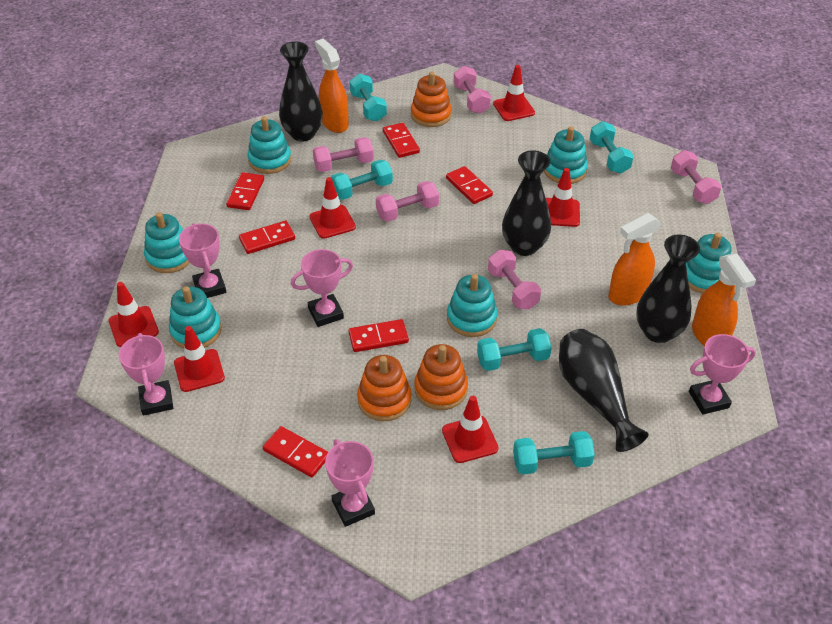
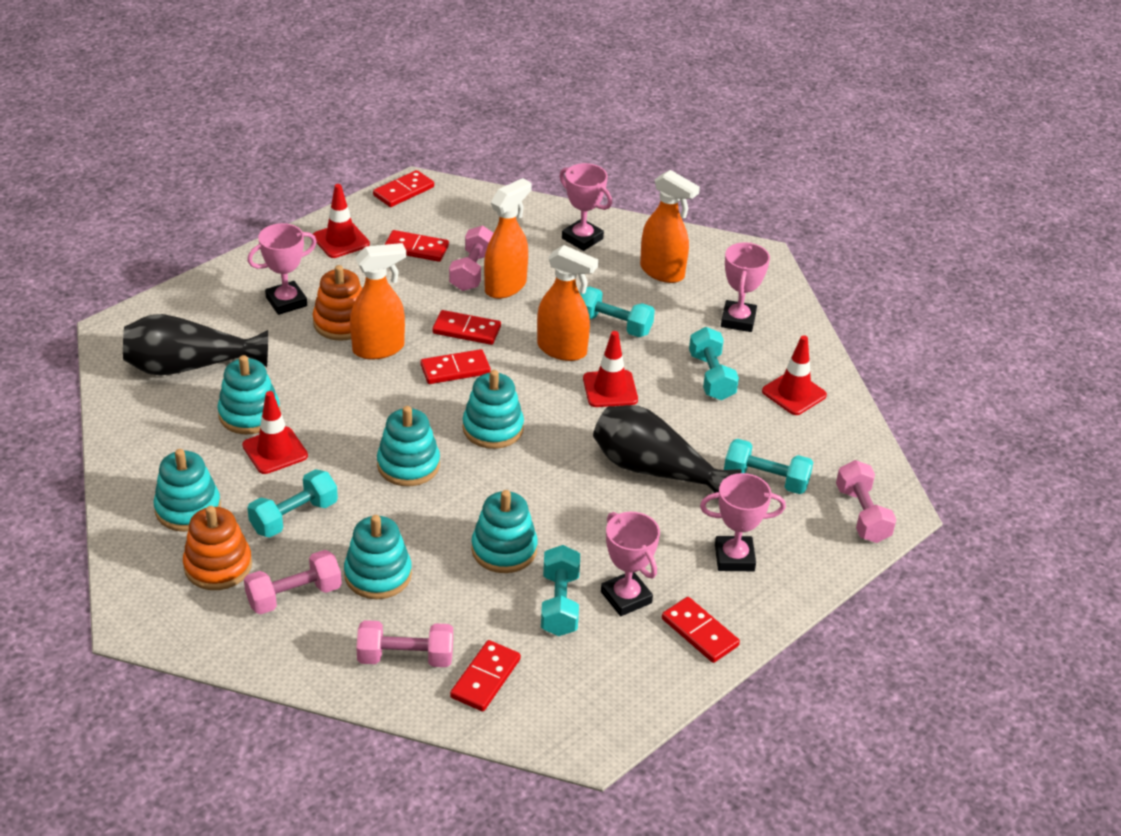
black vase: 4 -> 2
orange spray bottle: 3 -> 4
orange stacking toy: 3 -> 2
pink dumbbell: 5 -> 4
red traffic cone: 6 -> 4

